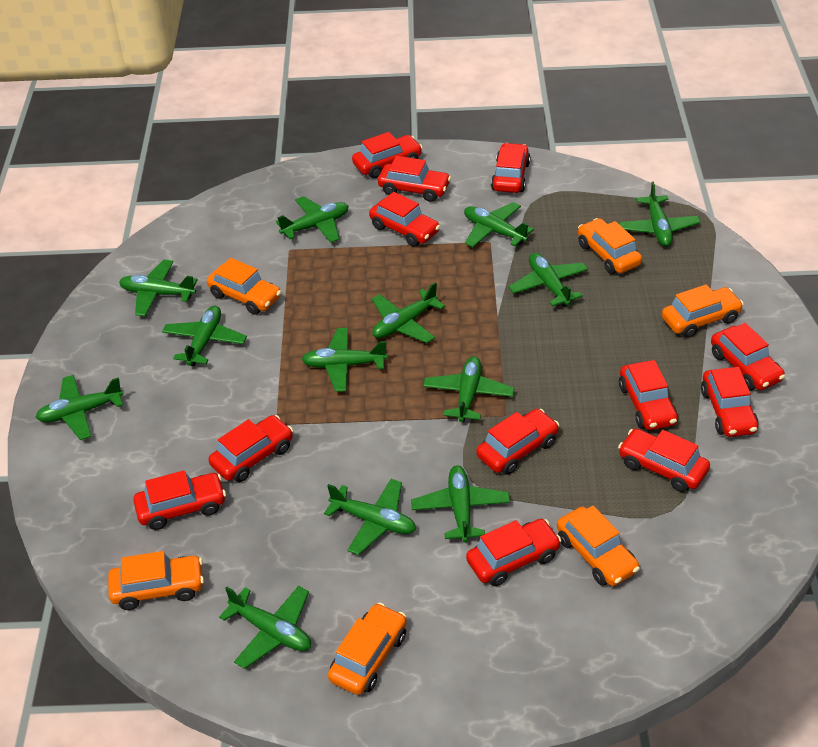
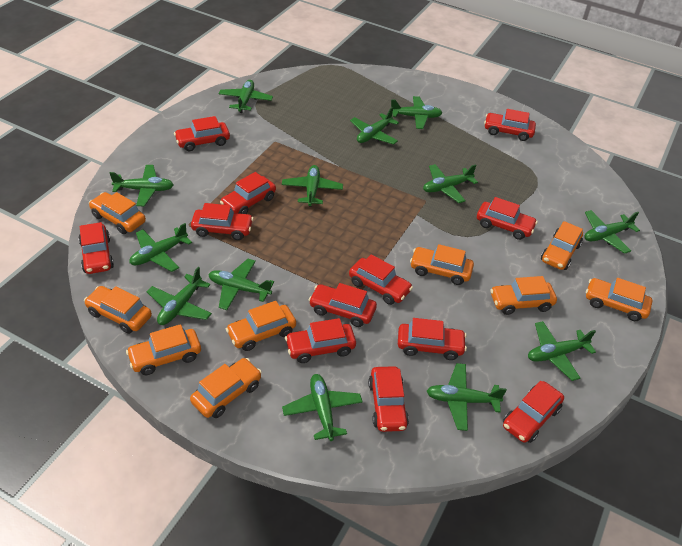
orange car: 6 -> 9

